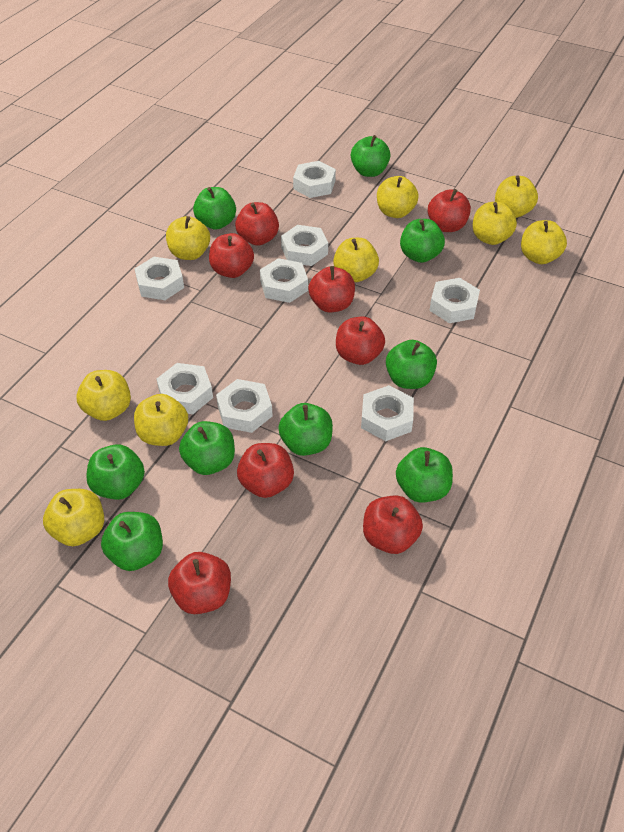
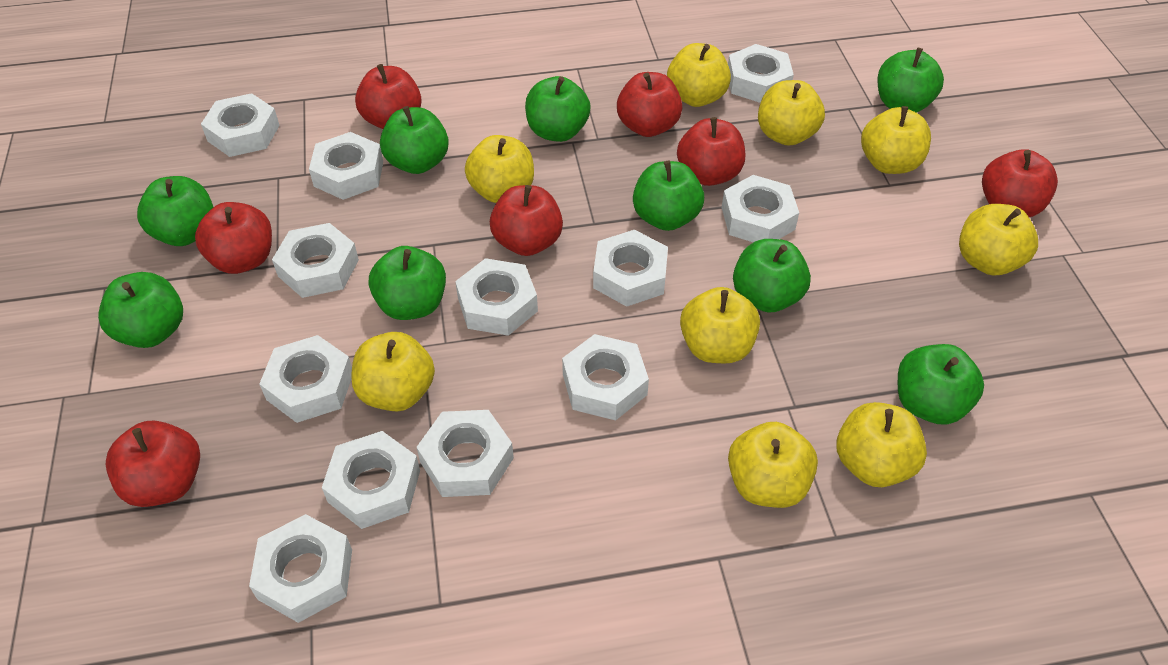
red apple: 8 -> 7
white nut: 8 -> 12

